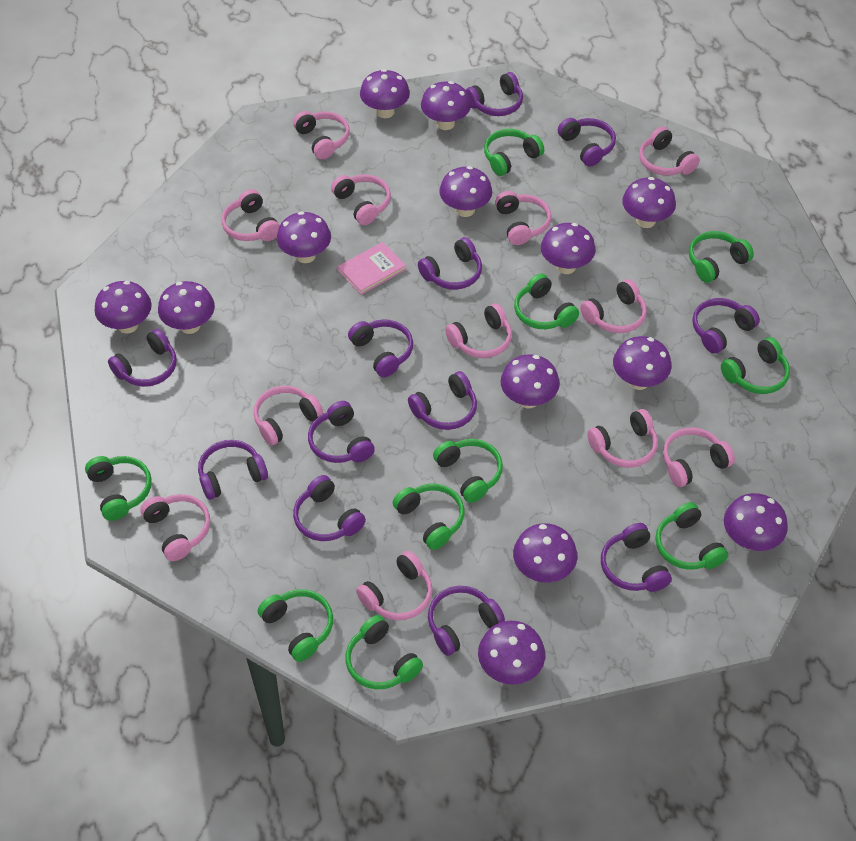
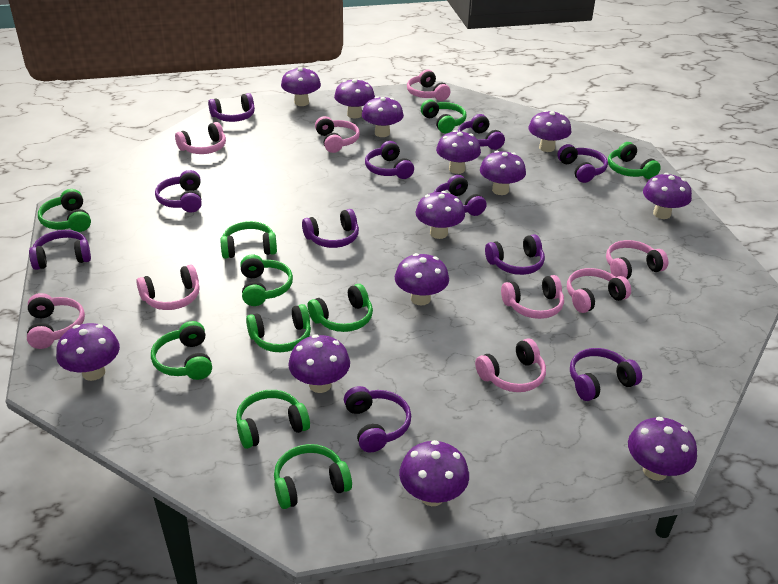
pink book: 1 -> 0
pink headphones: 12 -> 9
purple headphones: 12 -> 11

